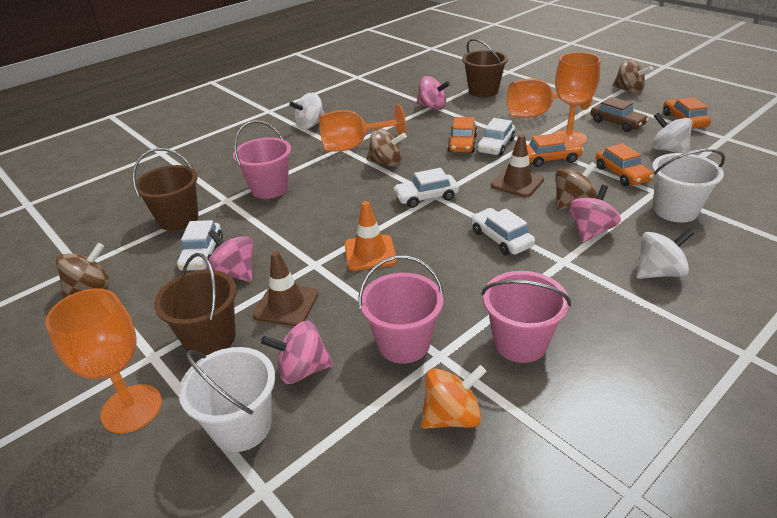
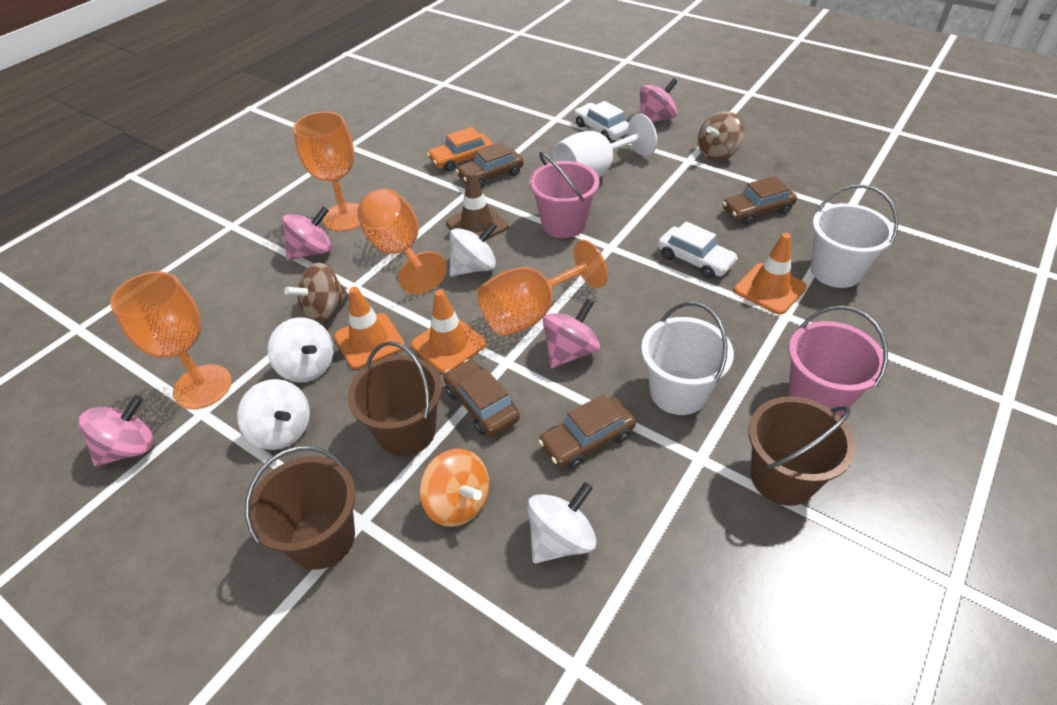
brown car: 1 -> 4
brown spinning top: 4 -> 2
brown traffic cone: 2 -> 1
orange car: 4 -> 1
orange traffic cone: 1 -> 3
pink bucket: 3 -> 2
white car: 4 -> 2
white goblet: 0 -> 1
white spinning top: 3 -> 4

